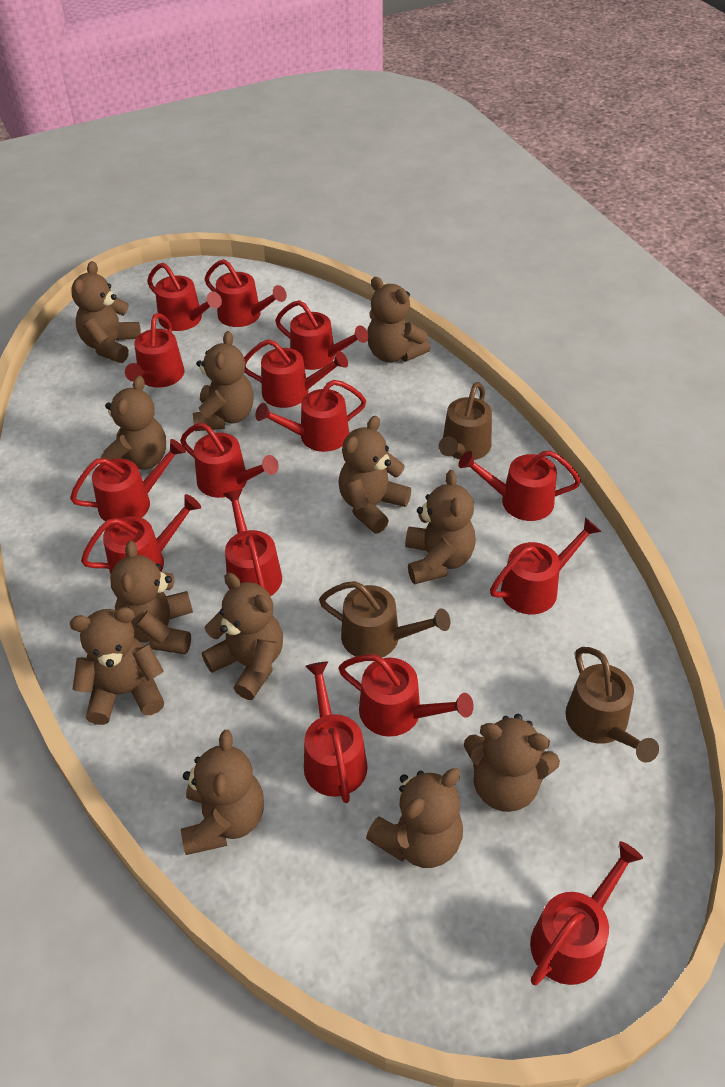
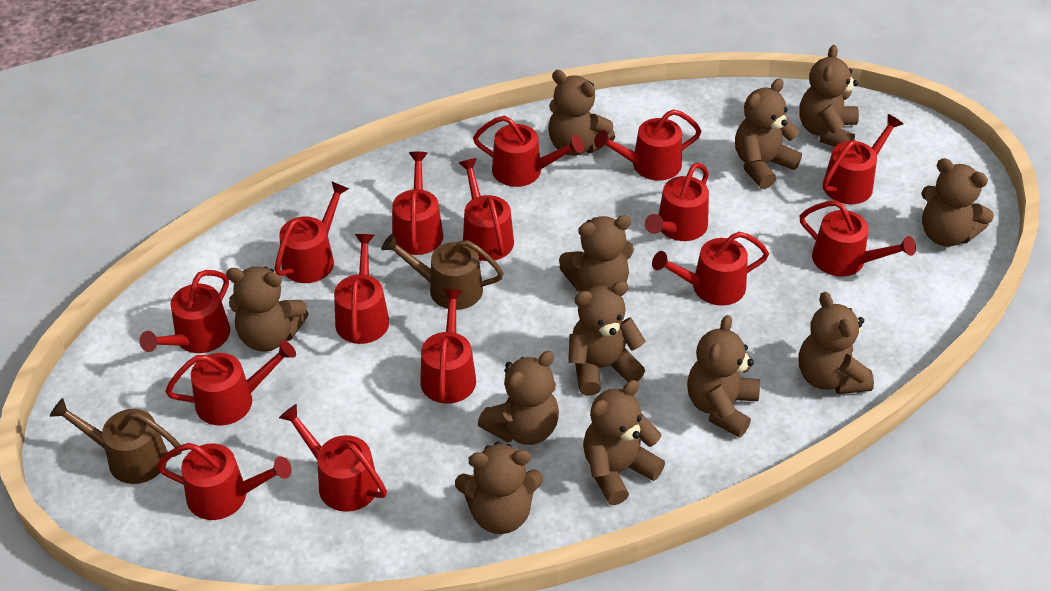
brown watering can: 3 -> 2

